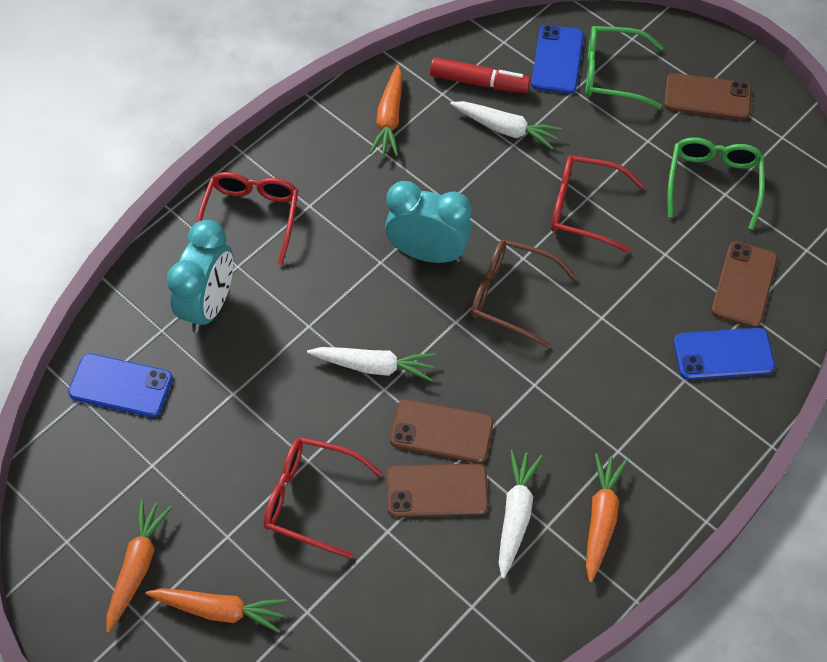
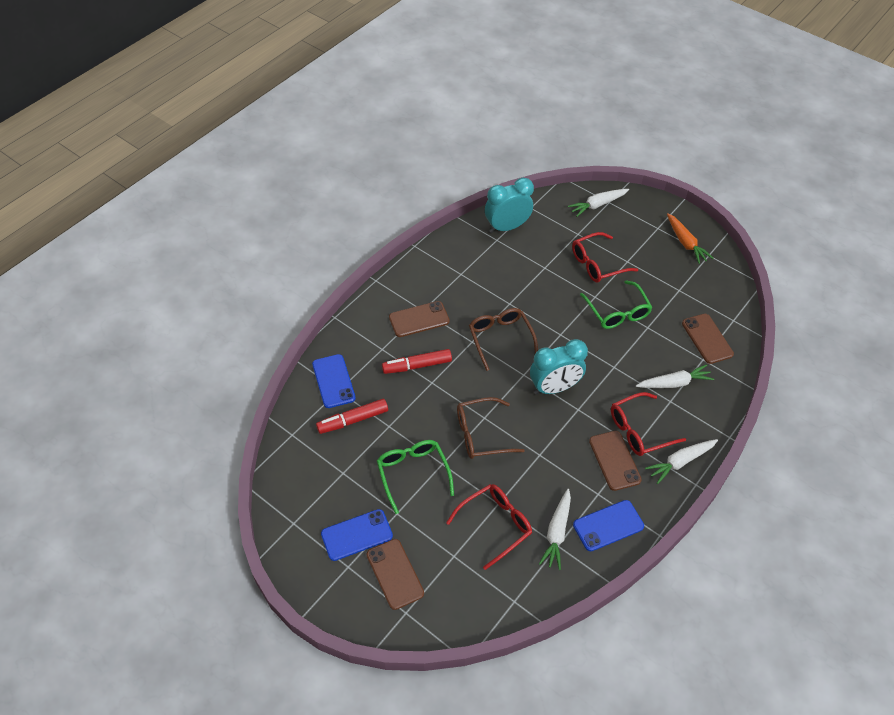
brown glasses: 1 -> 2
orange carrot: 4 -> 1
red marker: 1 -> 2
white carrot: 3 -> 4

